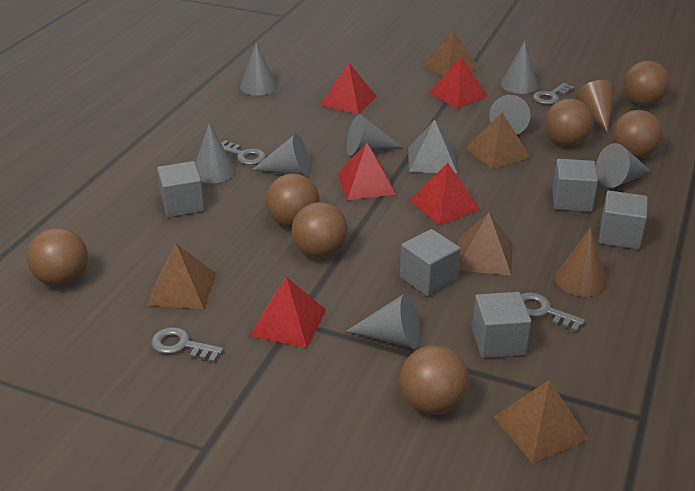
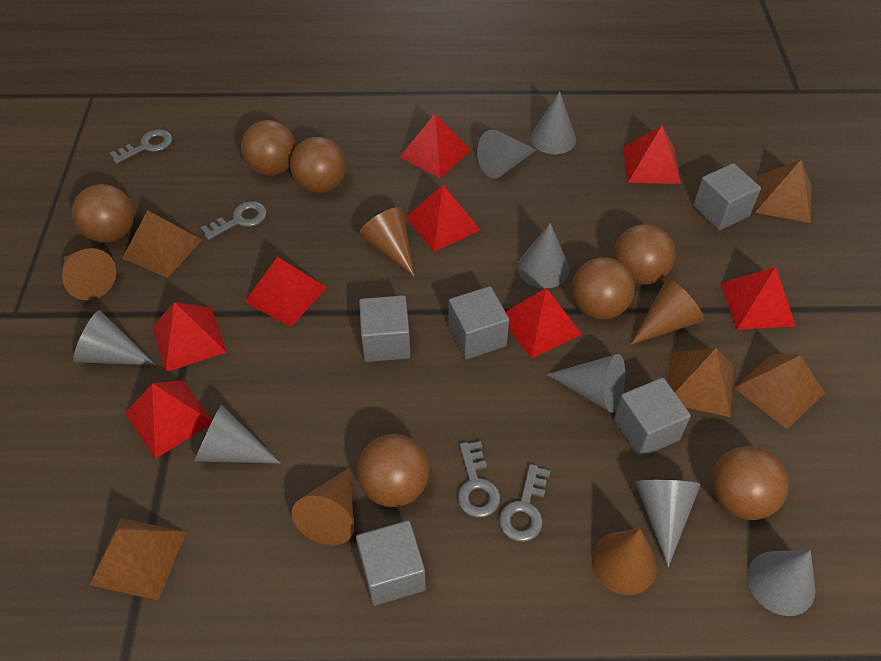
brown cone: 2 -> 5
grey pyramid: 1 -> 0
red pyramid: 5 -> 8

